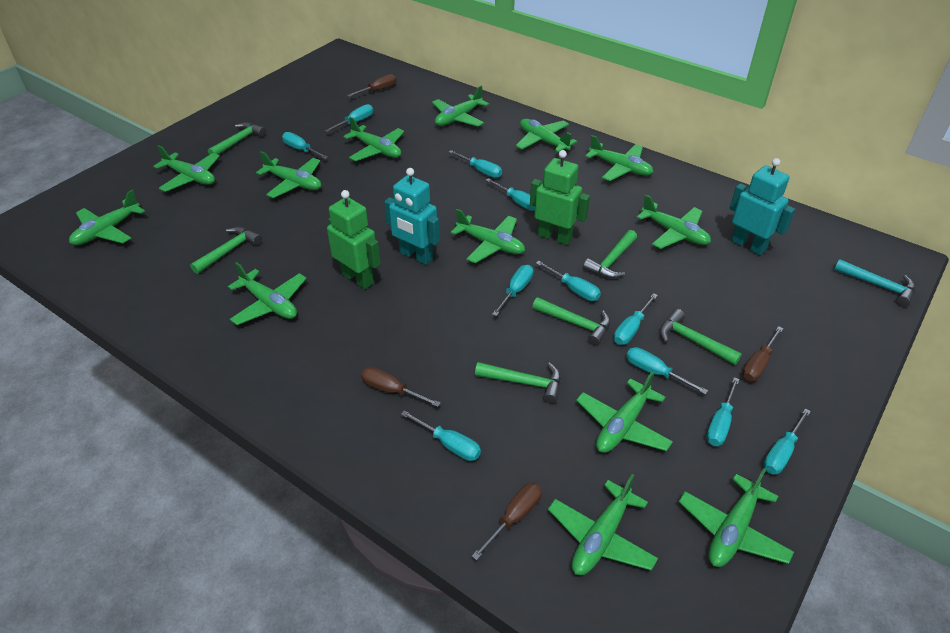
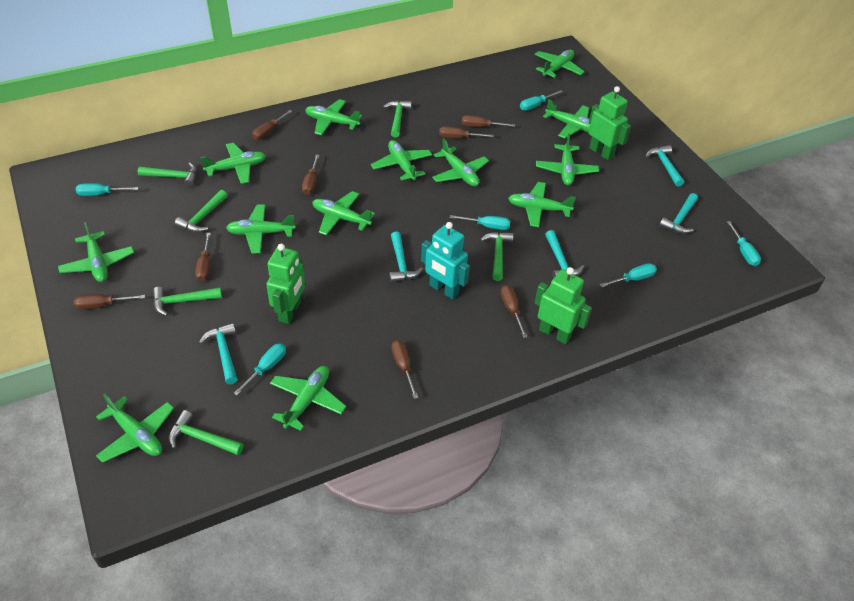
brown screwdriver: 4 -> 8
green robot: 2 -> 3
turquoise hammer: 1 -> 5
turquoise robot: 2 -> 1
turquoise screwdriver: 11 -> 6

